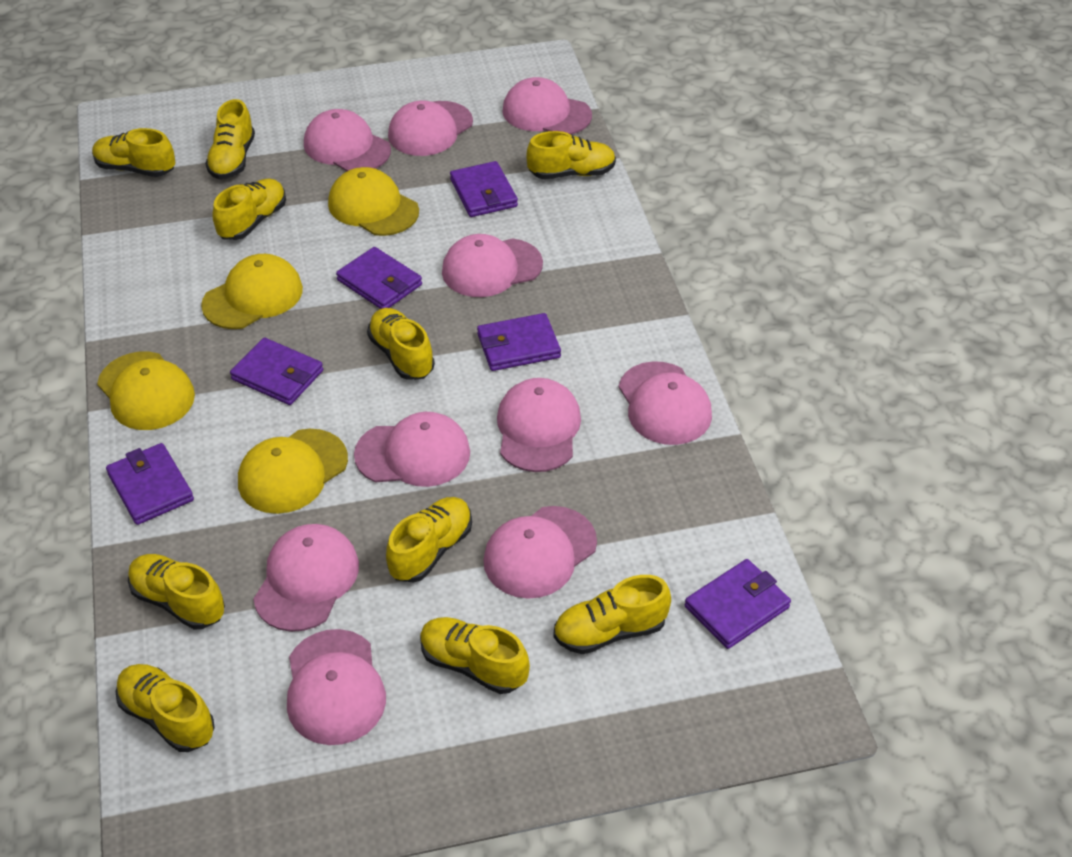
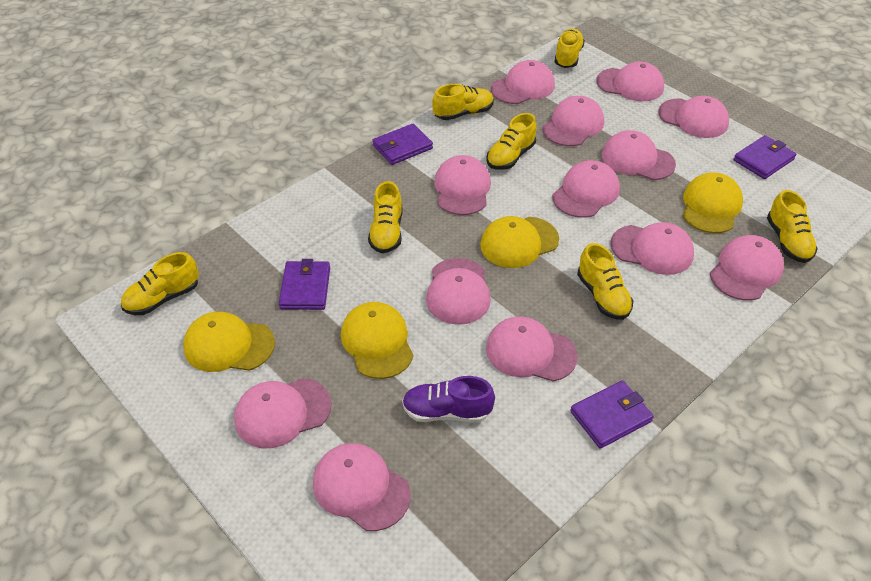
pink cap: 10 -> 13
purple shoe: 0 -> 1
purple wallet: 6 -> 4
yellow shoe: 10 -> 7

